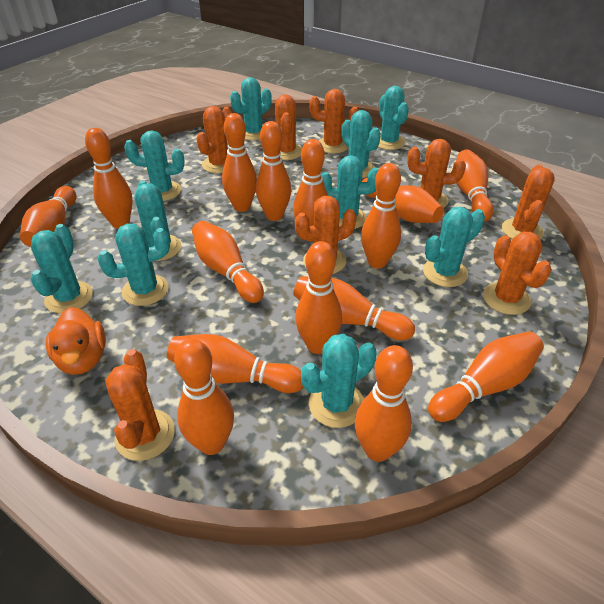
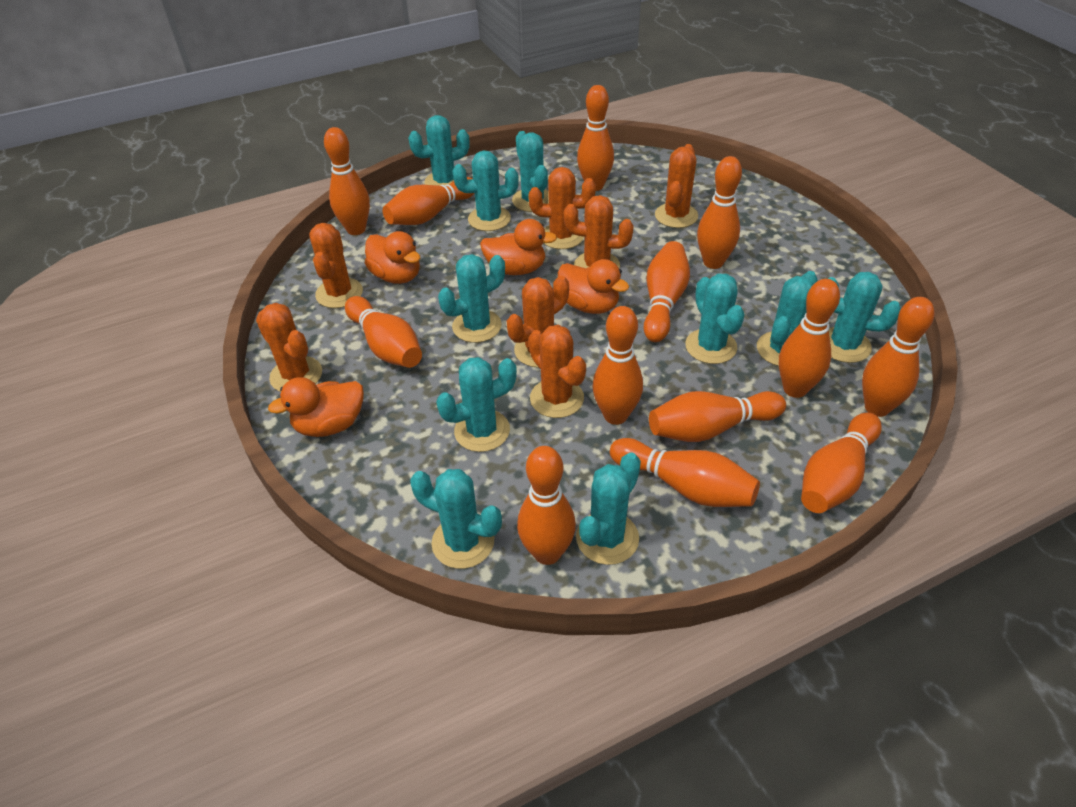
orange bowling pin: 15 -> 13
orange cactus: 8 -> 7
orange duck: 1 -> 4

